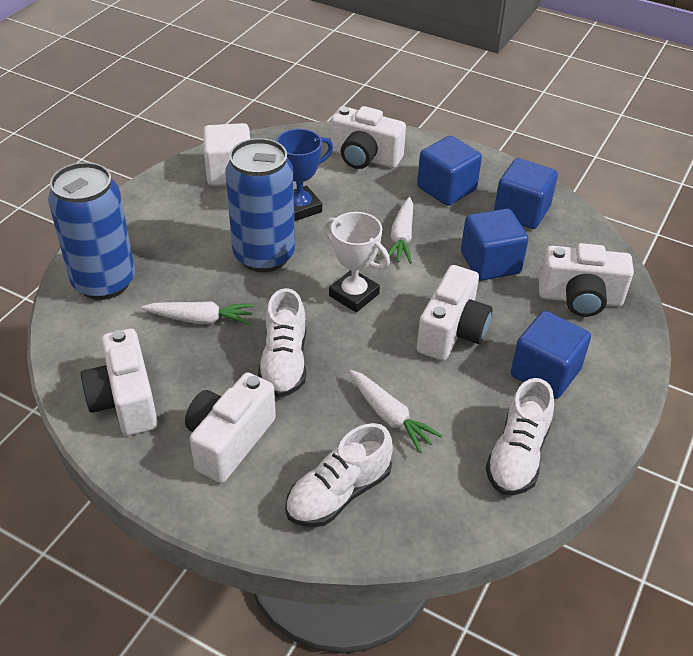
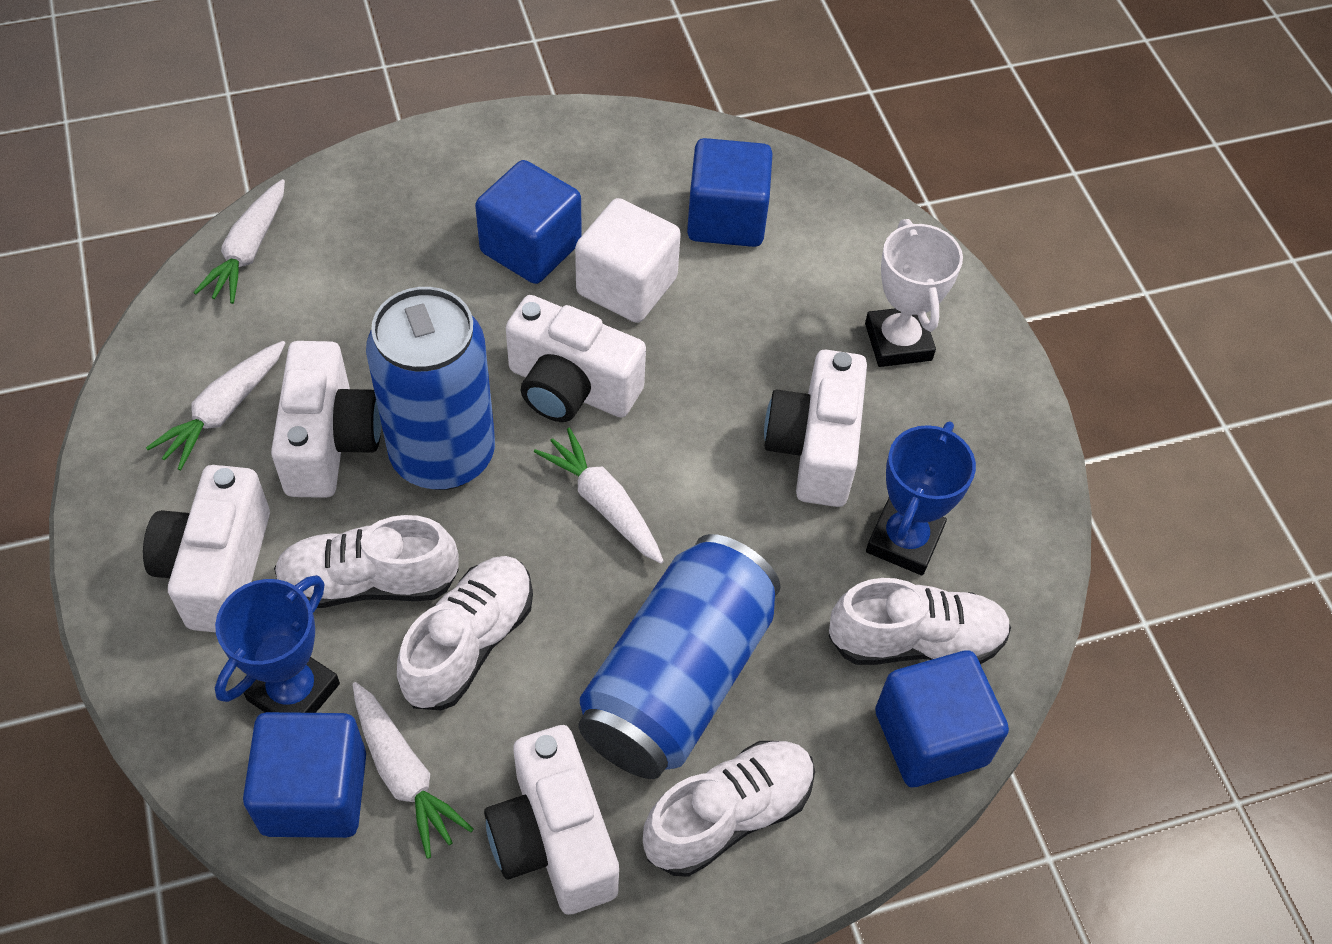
blue trophy: 1 -> 2
white carrot: 3 -> 4
white shoe: 3 -> 4

